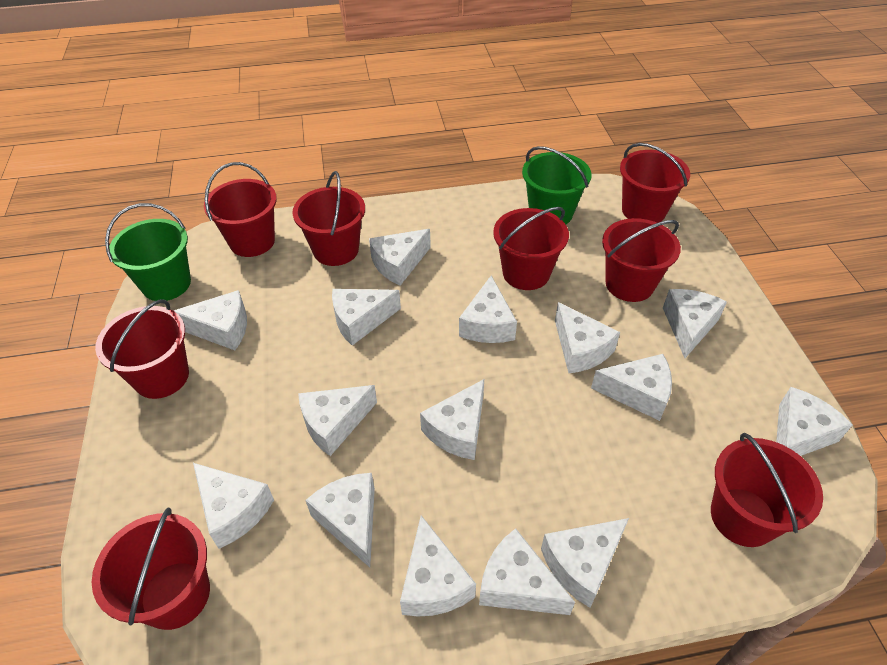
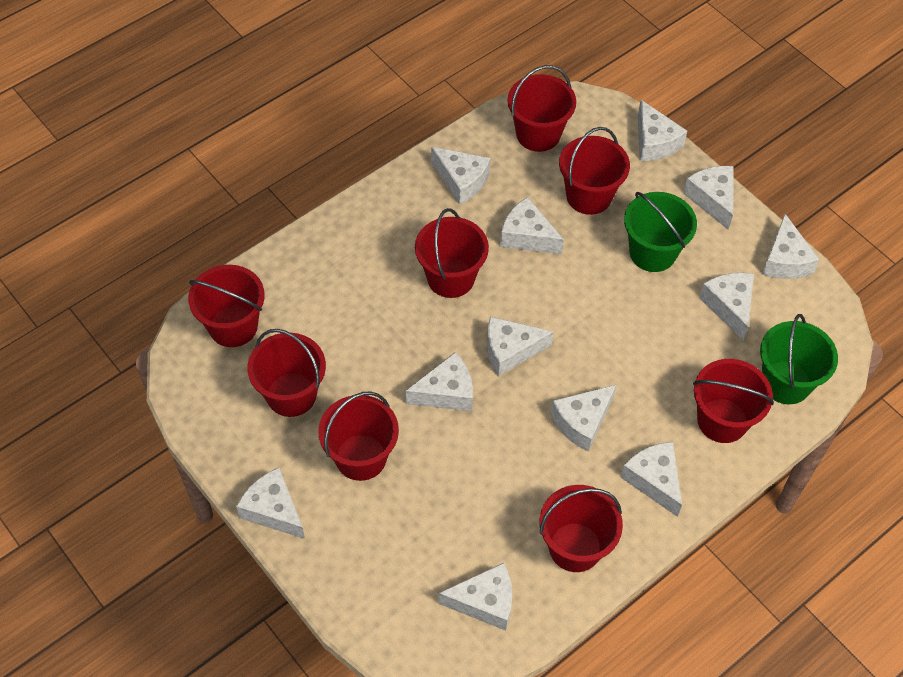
white cheese: 15 -> 12

